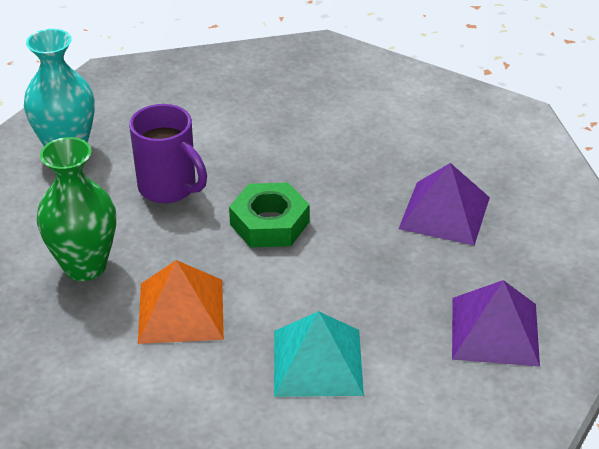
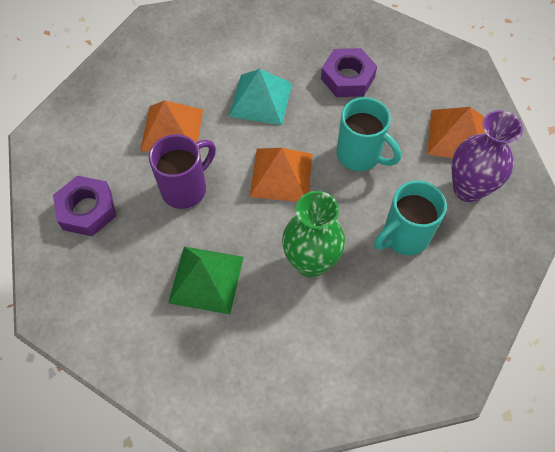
green nut: 1 -> 0
green pyramid: 0 -> 1
orange pyramid: 1 -> 3
purple nut: 0 -> 2
purple pyramid: 2 -> 0
purple vase: 0 -> 1
turquoise mug: 0 -> 2
turquoise vase: 1 -> 0

